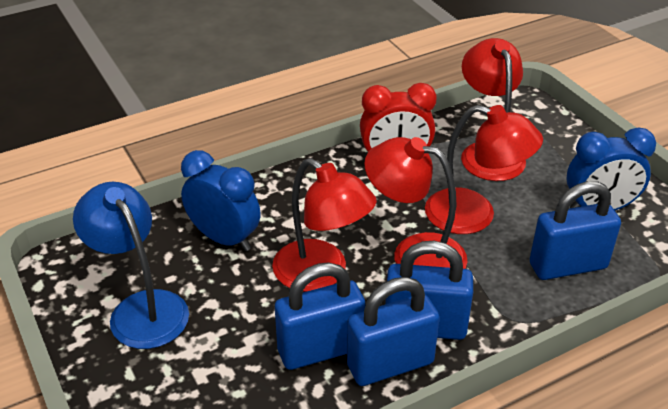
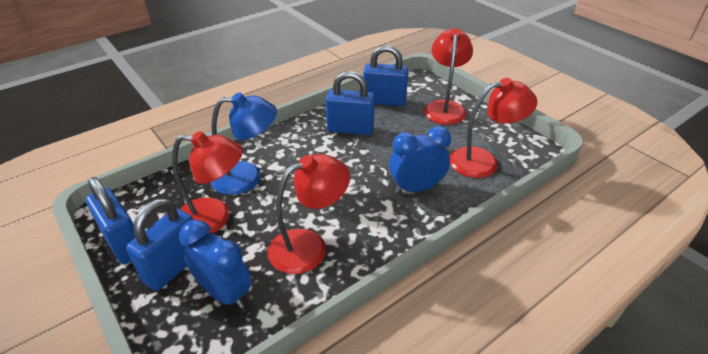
red clock: 1 -> 0

